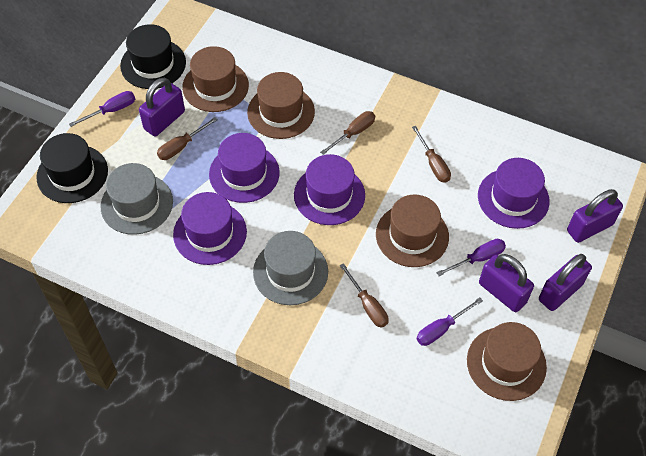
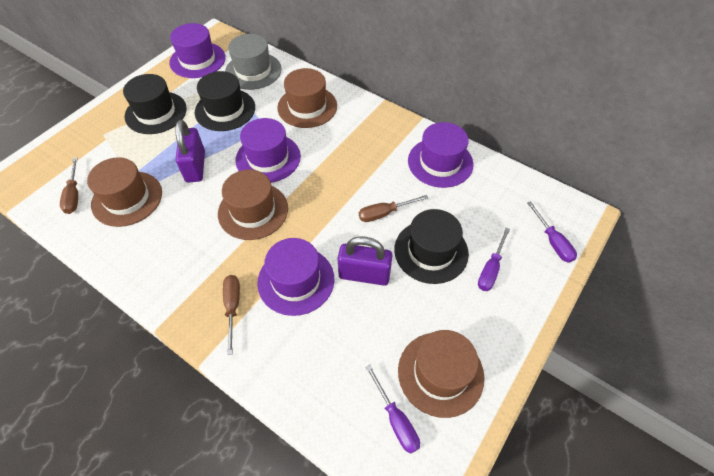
black hat: 2 -> 3
brown screwdriver: 4 -> 3
grey hat: 2 -> 1
purple padlock: 4 -> 2

